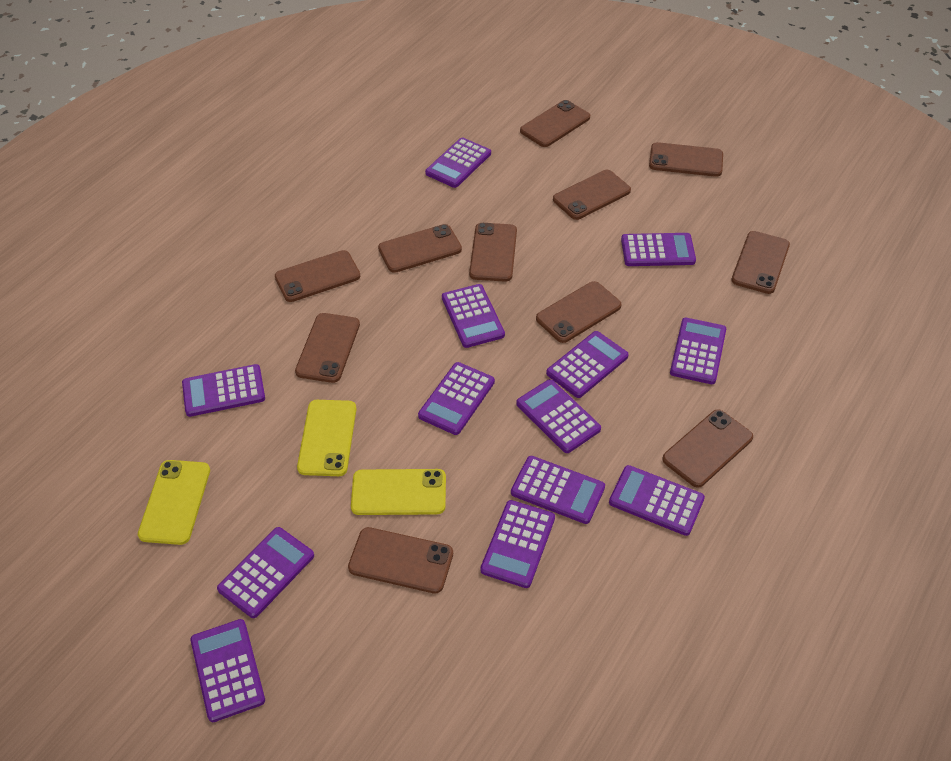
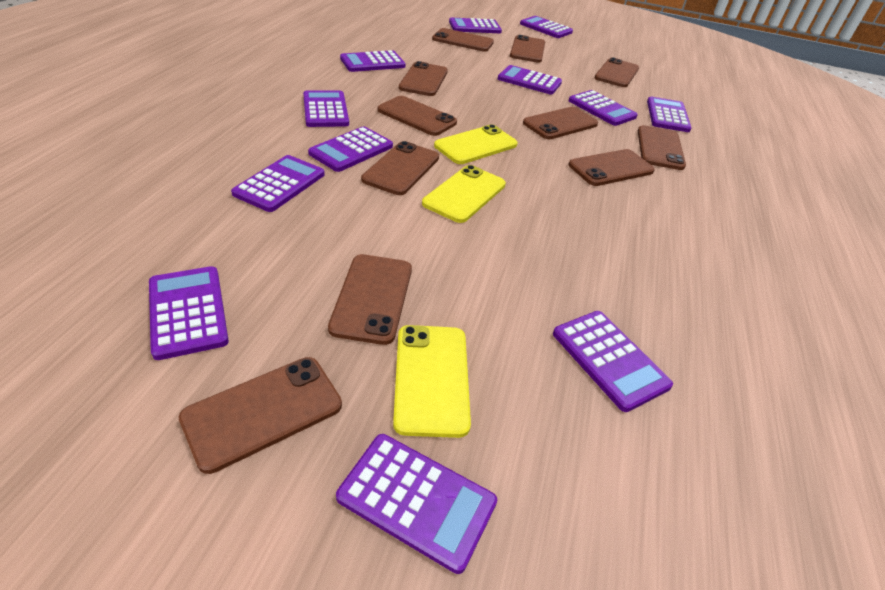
purple calculator: 13 -> 12

